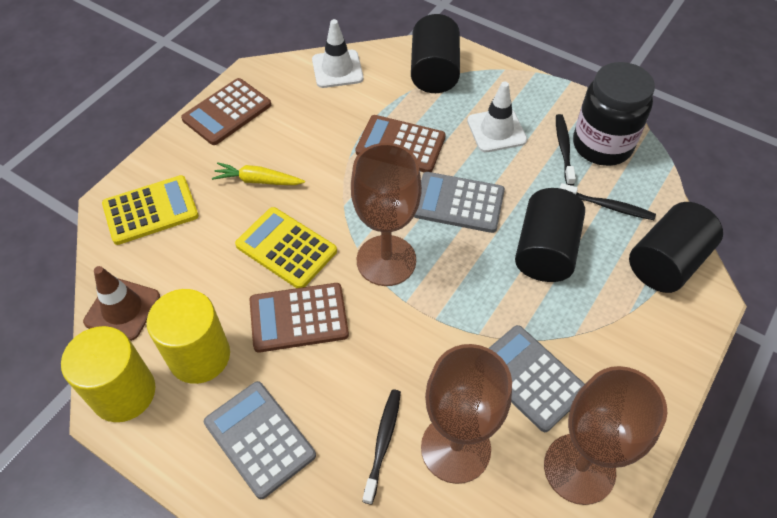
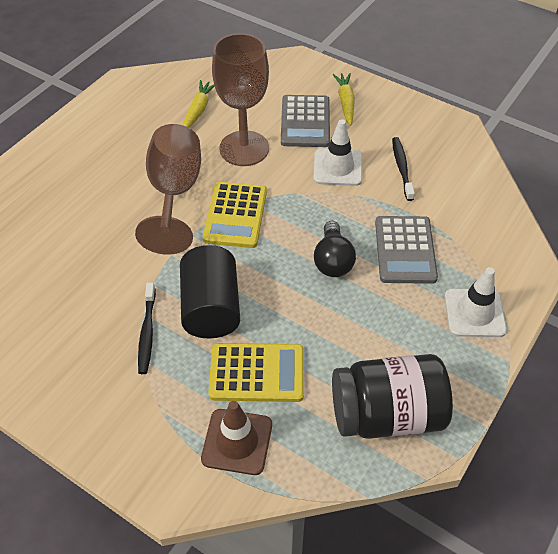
black cylinder: 3 -> 1
black light bulb: 0 -> 1
black toothbrush: 3 -> 2
brown calculator: 3 -> 0
brown goblet: 3 -> 2
grey calculator: 3 -> 2
yellow carrot: 1 -> 2
yellow cylinder: 2 -> 0

